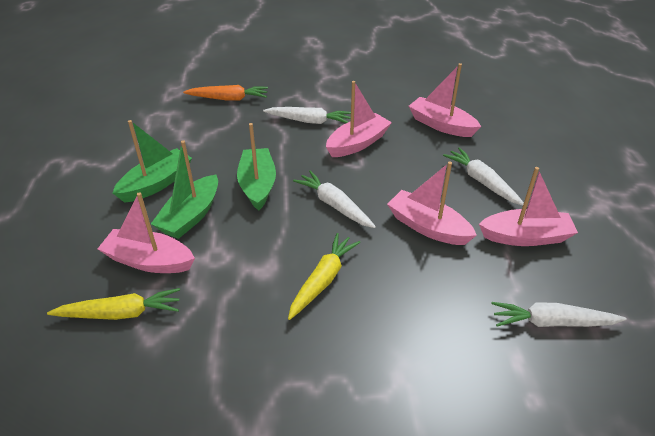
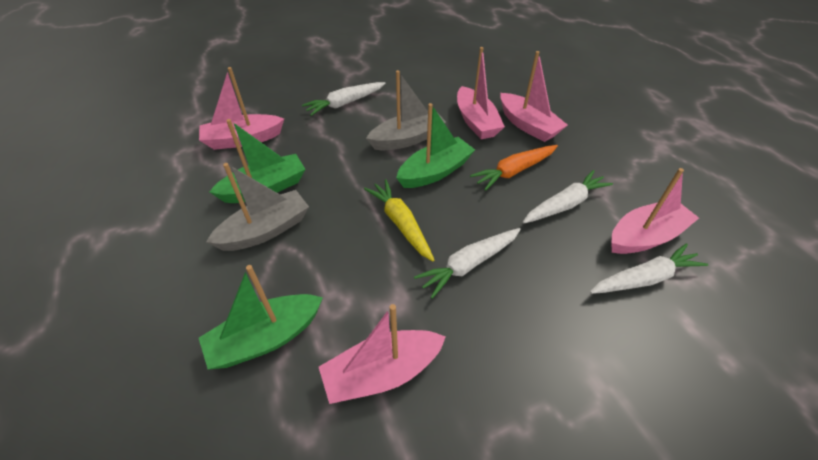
grey boat: 0 -> 2
yellow carrot: 2 -> 1

